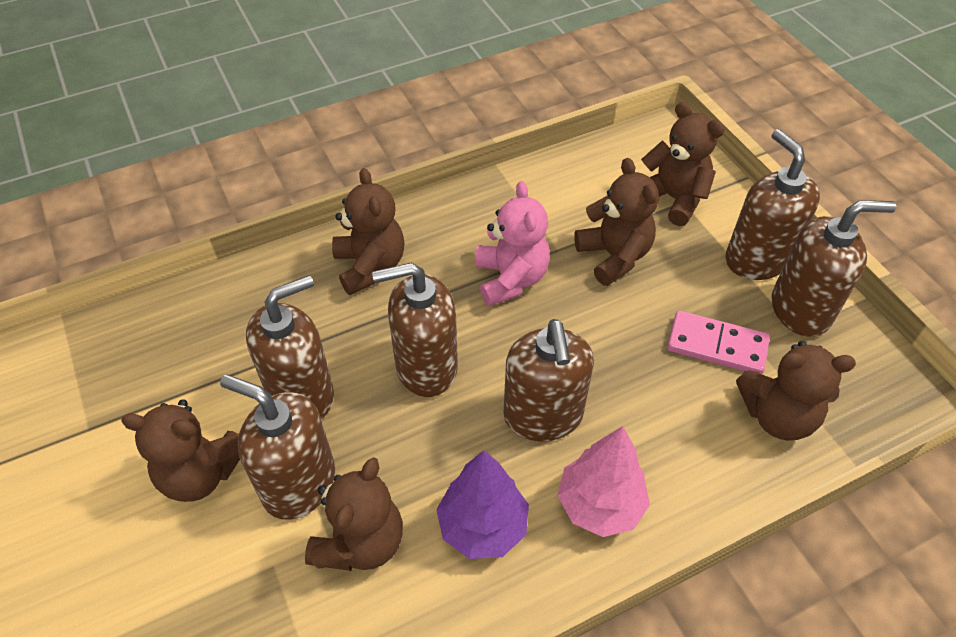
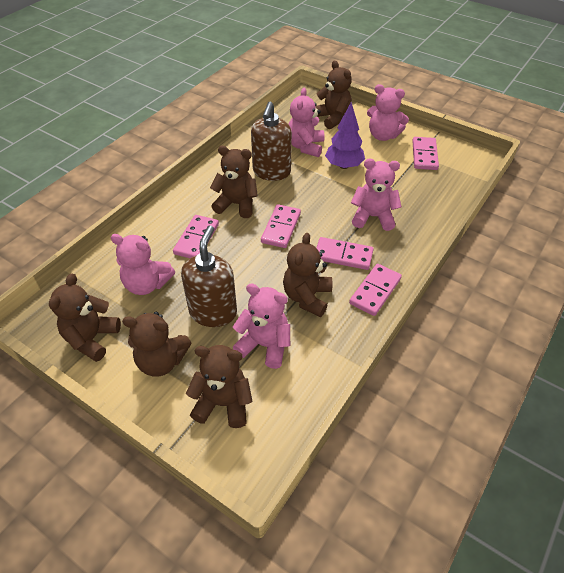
brown soap dispenser: 6 -> 2
pink domino: 1 -> 5
pink teddy bear: 1 -> 5
pink tree: 1 -> 0

